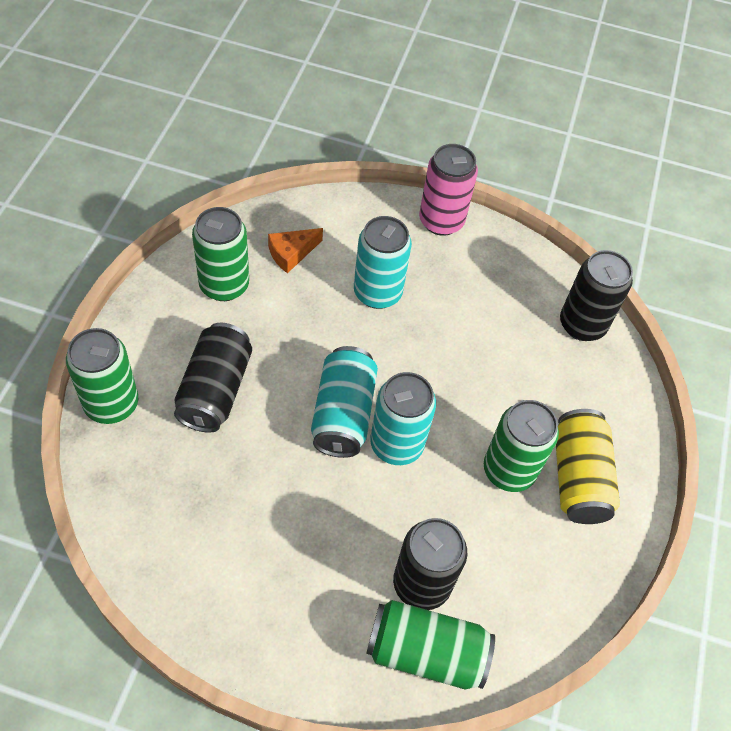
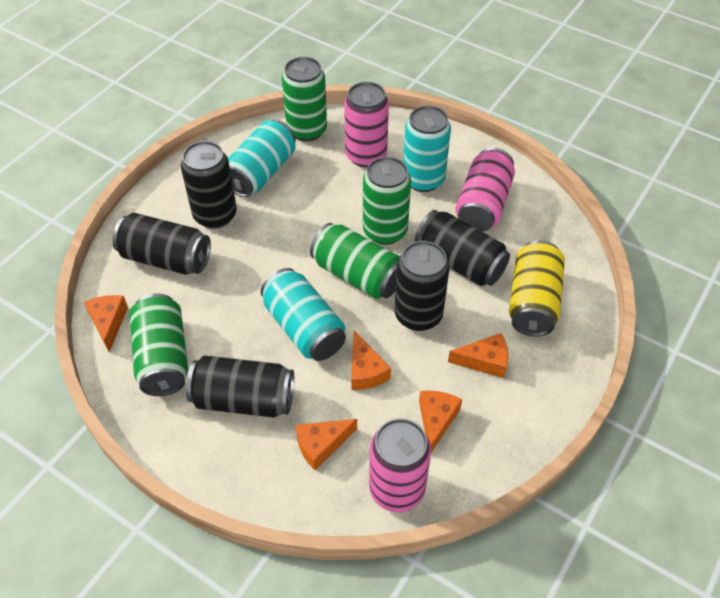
black can: 3 -> 5
orange cheese: 1 -> 5
pink can: 1 -> 3

